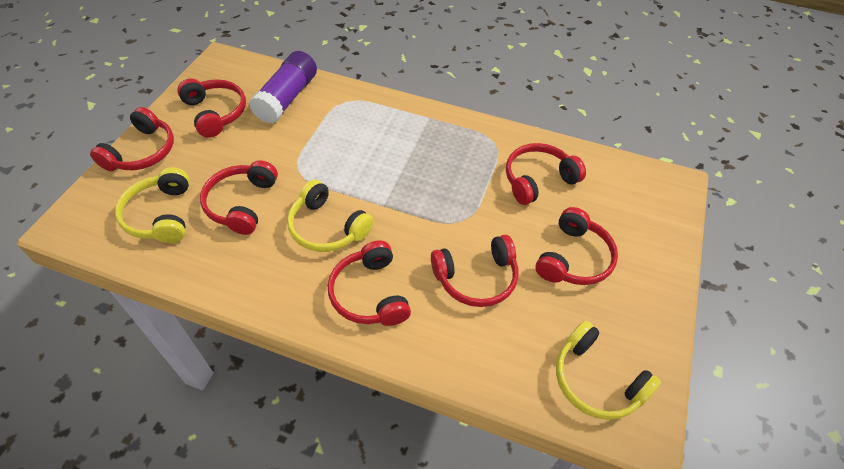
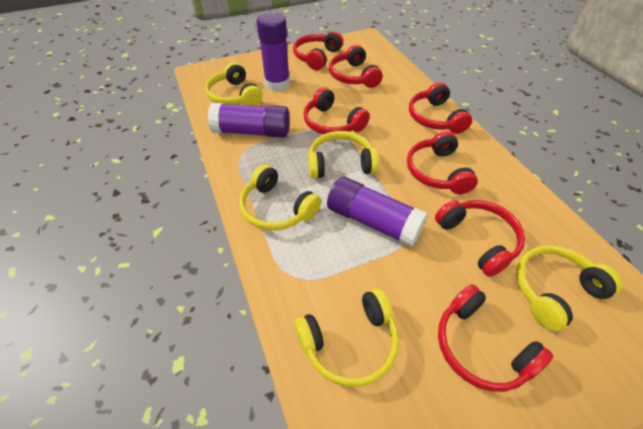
purple glue stick: 1 -> 3
yellow headphones: 3 -> 5

